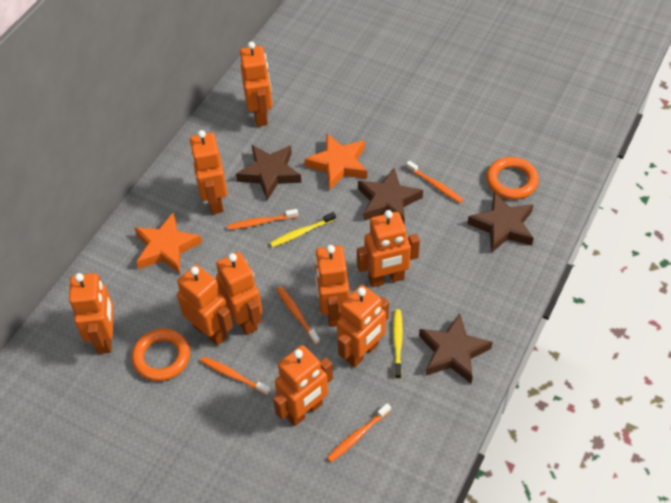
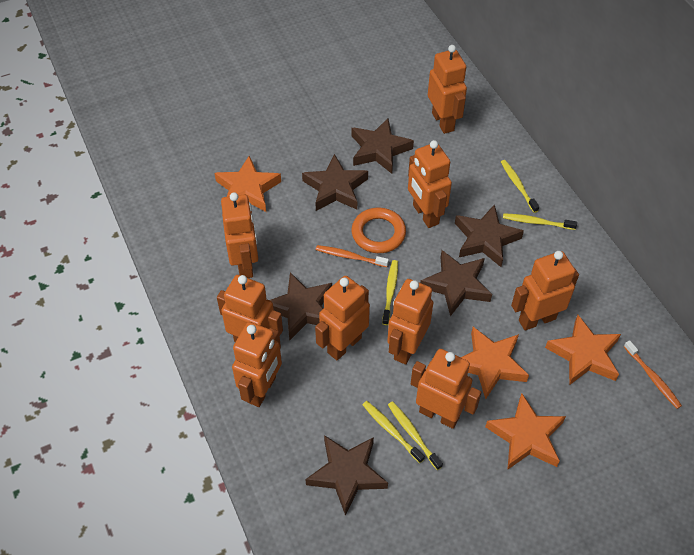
brown star: 4 -> 6
orange ring: 2 -> 1
orange star: 2 -> 4
orange toothbrush: 5 -> 2
yellow toothbrush: 2 -> 5

